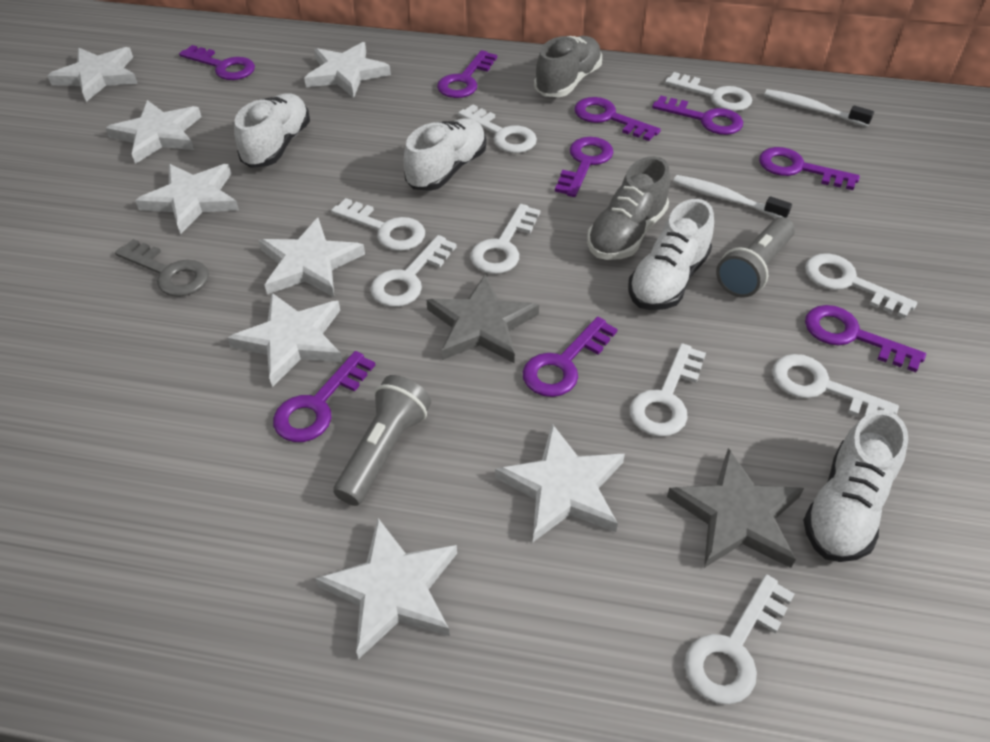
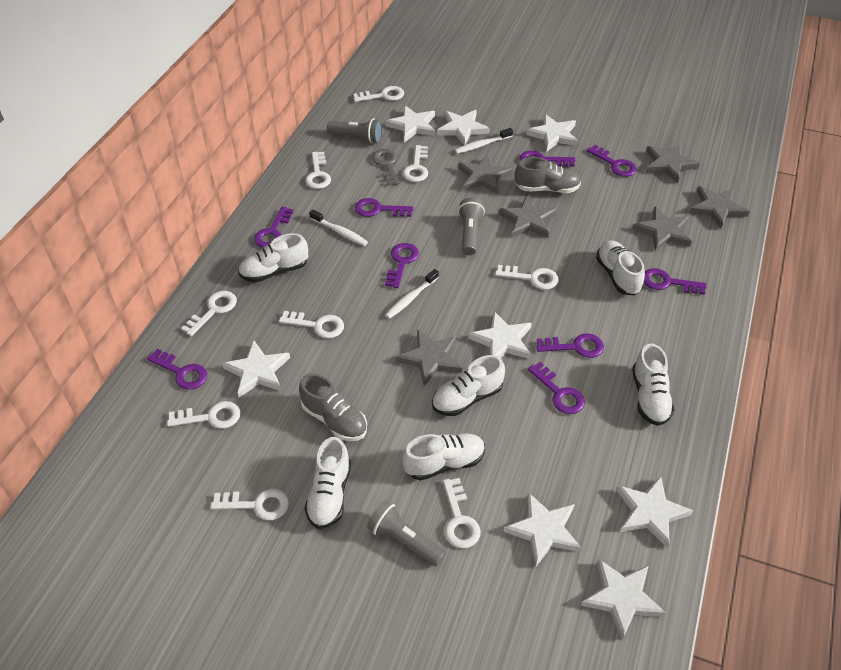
grey flashlight: 2 -> 3
grey star: 2 -> 6
white shoe: 4 -> 6
white toothbrush: 2 -> 3

